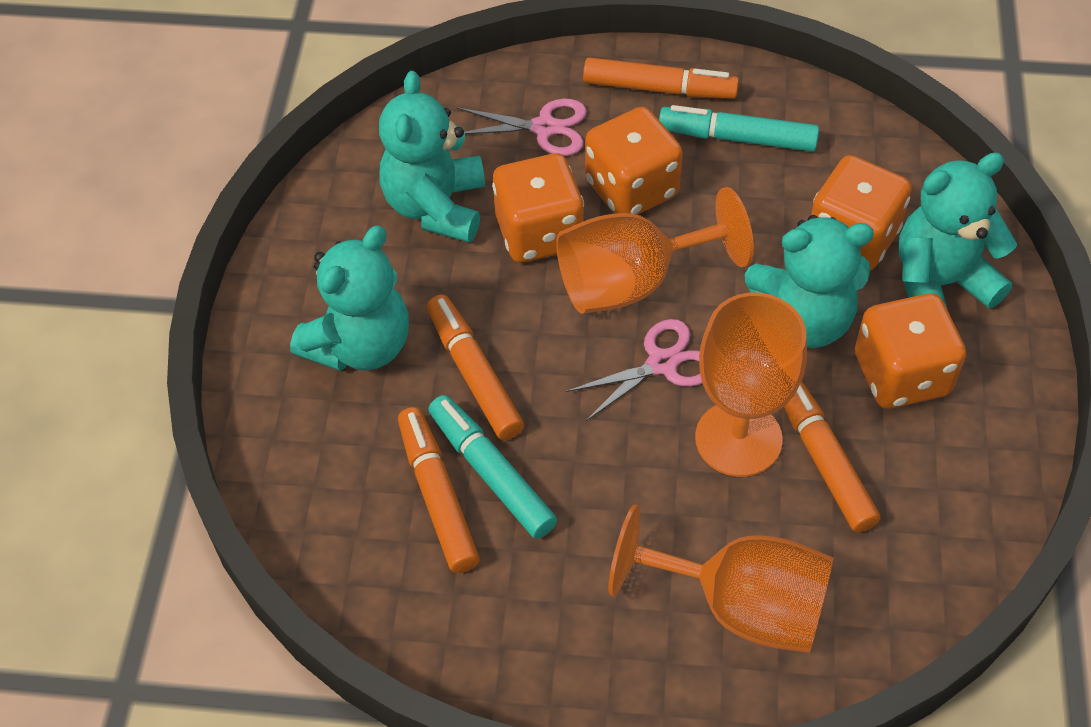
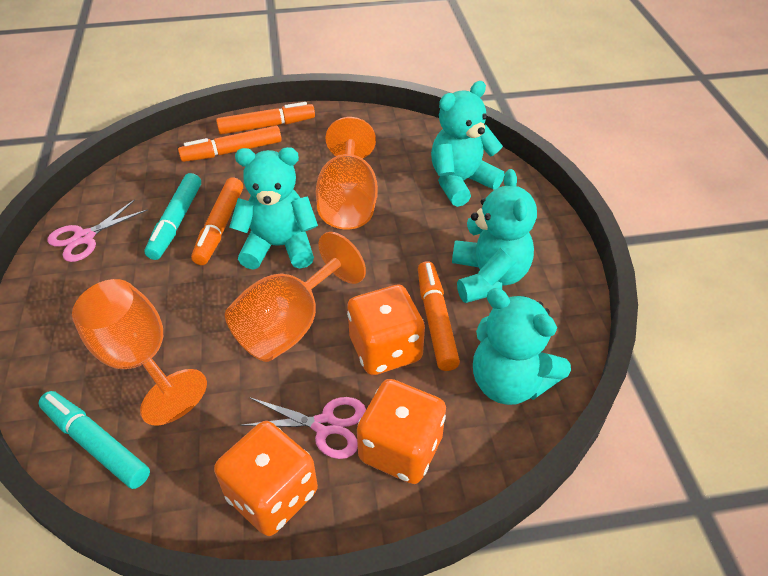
orange dice: 4 -> 3

